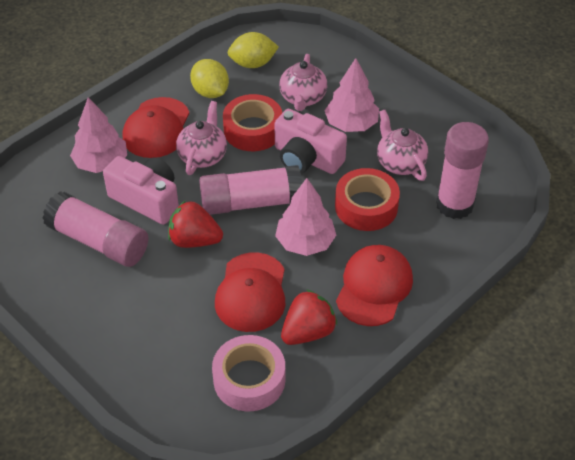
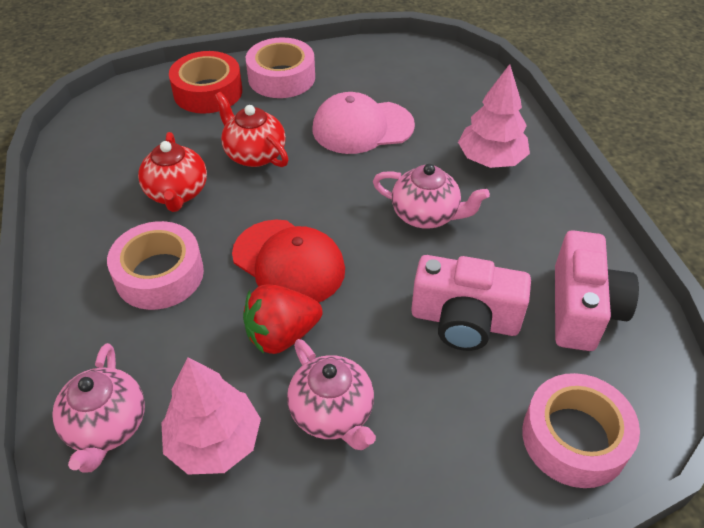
pink cap: 0 -> 1
pink glue stick: 3 -> 0
pink tape: 1 -> 3
pink tree: 3 -> 2
red cap: 3 -> 1
red strawberry: 2 -> 1
red tape: 2 -> 1
red teapot: 0 -> 2
yellow lemon: 2 -> 0

